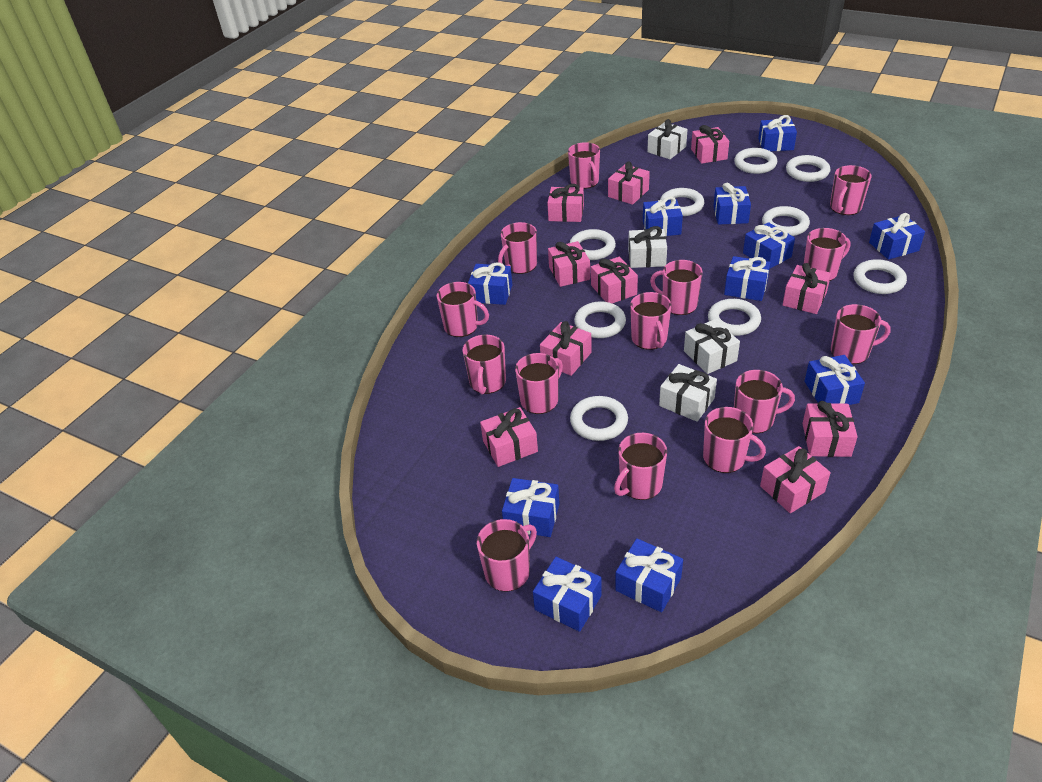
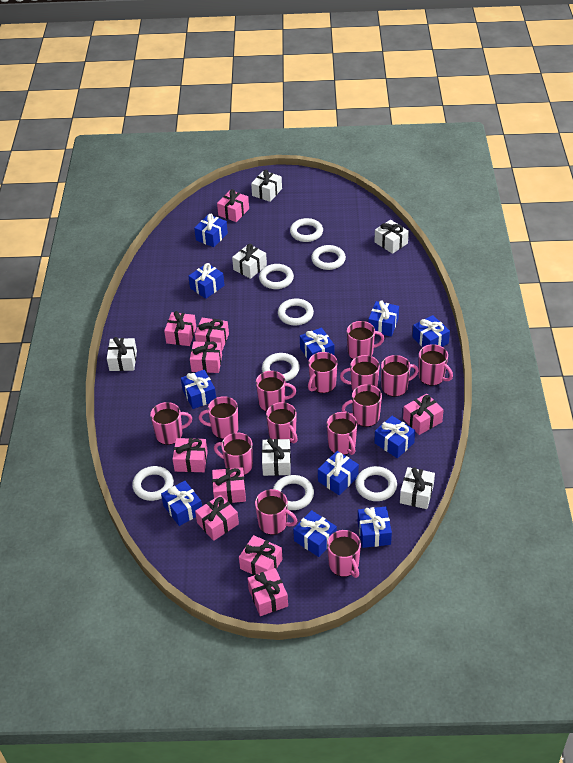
white gift: 4 -> 6
white ring: 9 -> 8

